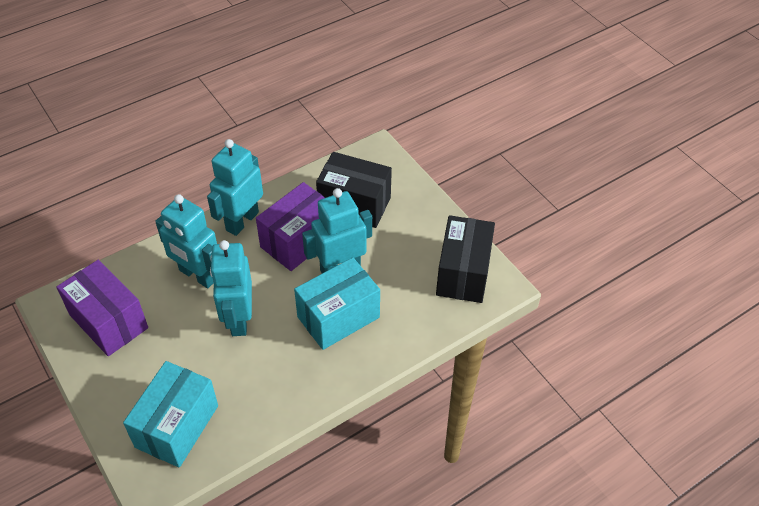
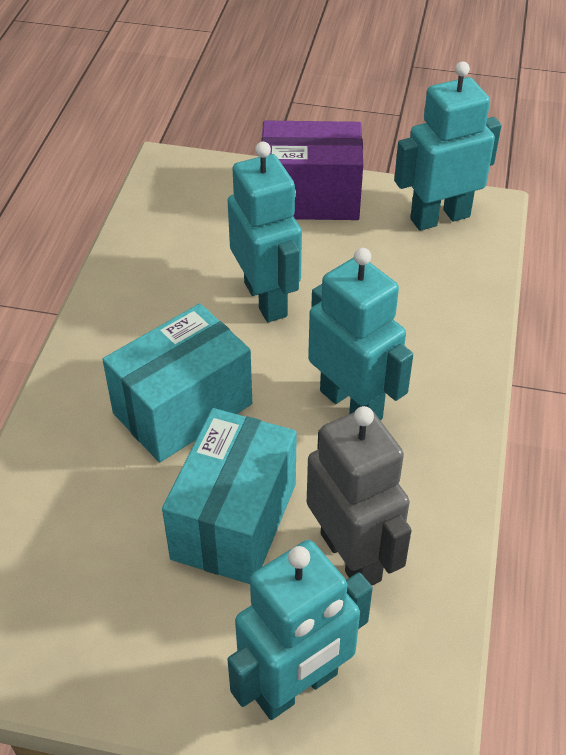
black box: 2 -> 0
grey robot: 0 -> 1
purple box: 2 -> 1

